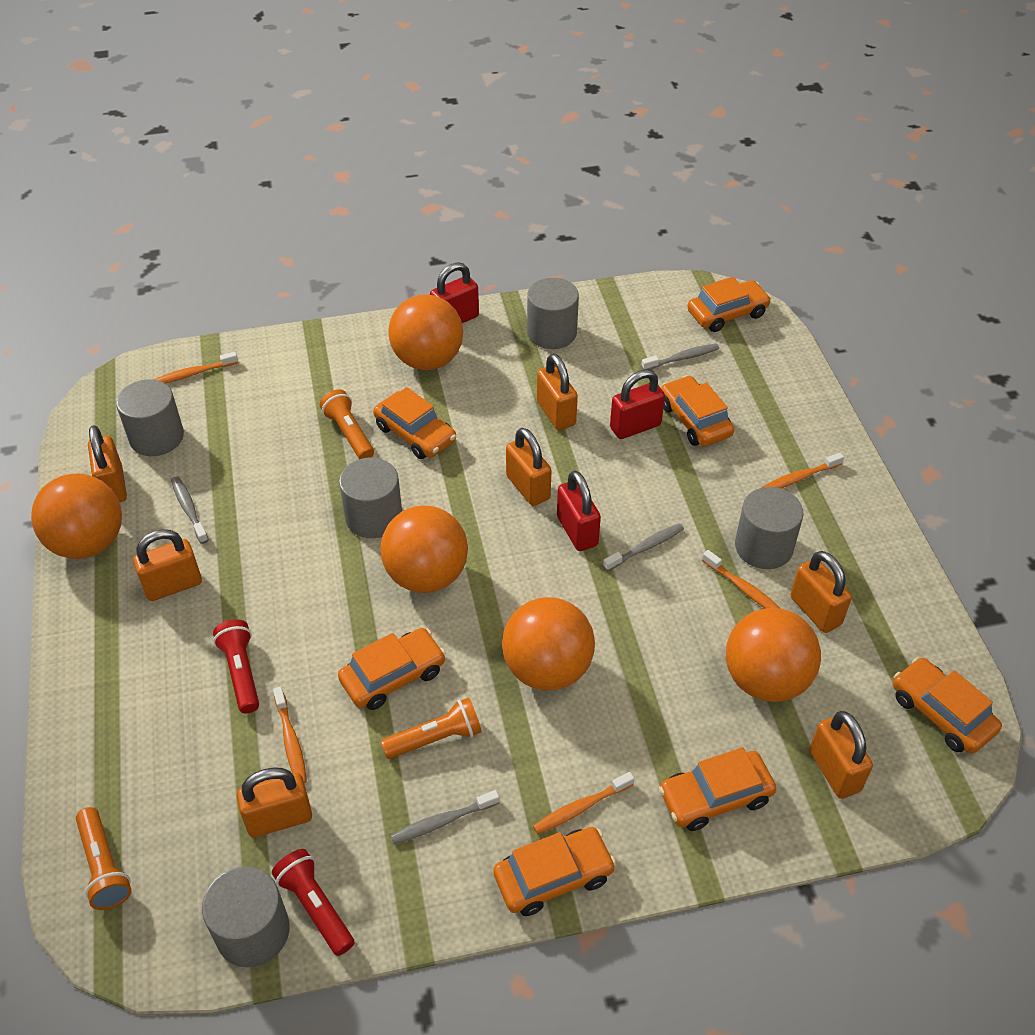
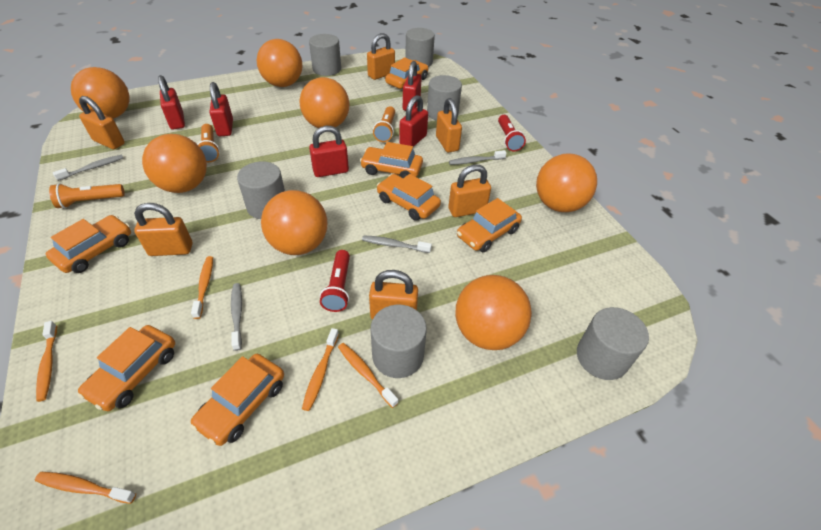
grey cylinder: 5 -> 6
orange ball: 5 -> 7
orange padlock: 7 -> 6
red padlock: 3 -> 5

